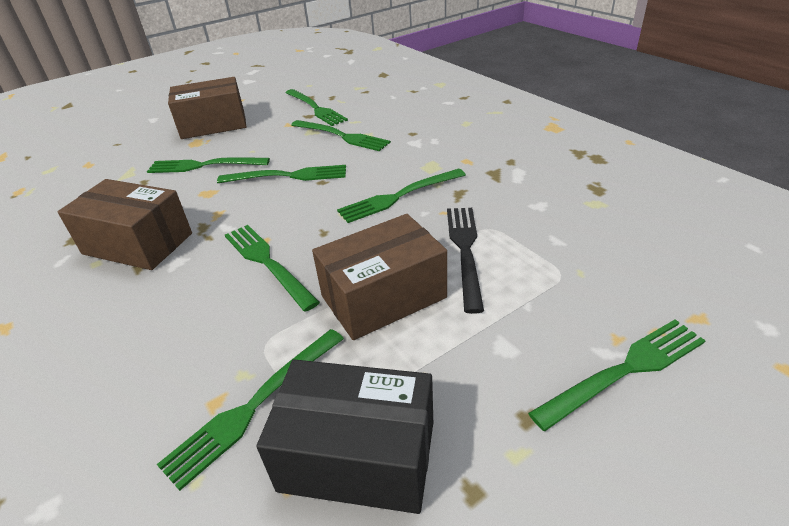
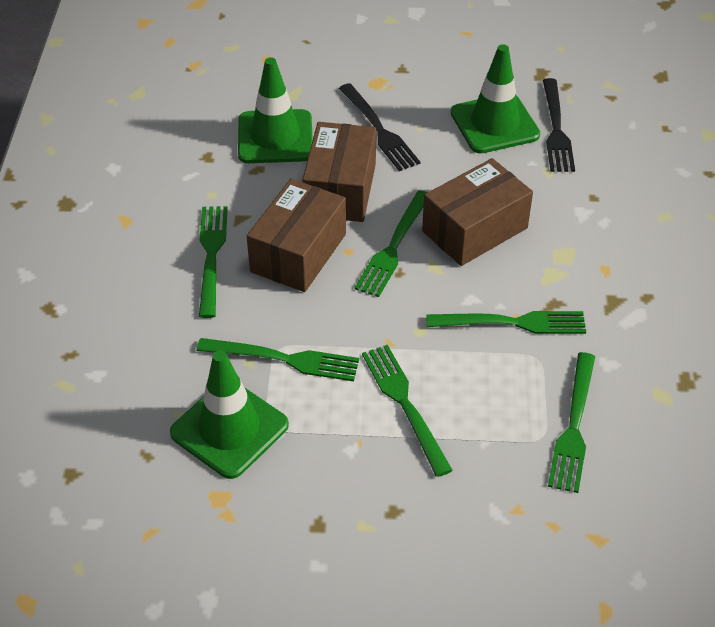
black box: 1 -> 0
black fork: 1 -> 2
green fork: 8 -> 6
green traffic cone: 0 -> 3

